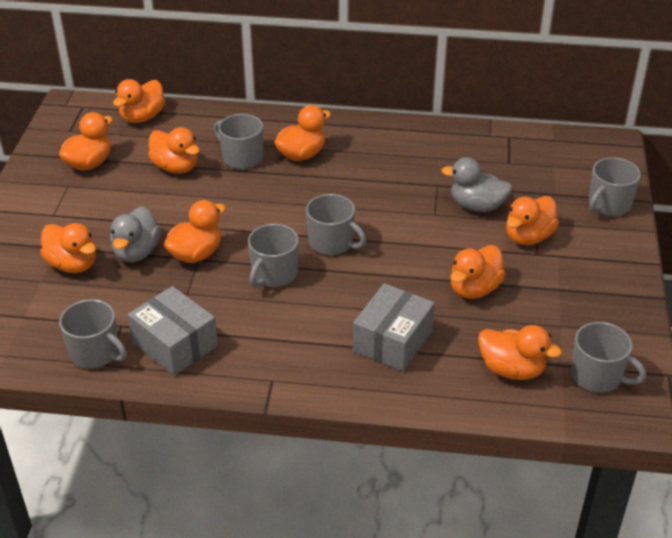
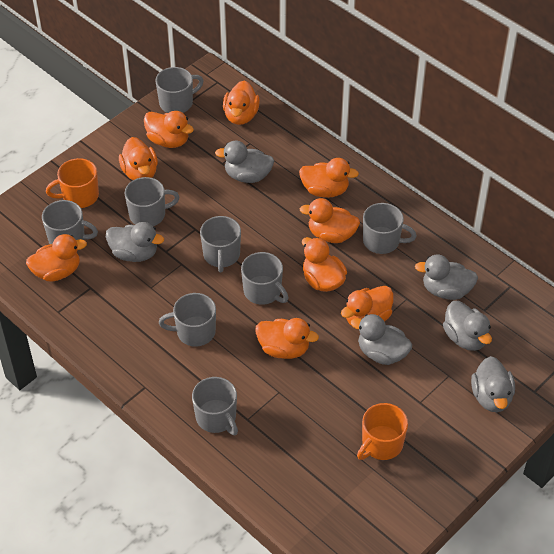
grey box: 2 -> 0
grey duck: 2 -> 6
grey mug: 6 -> 8
orange mug: 0 -> 2

